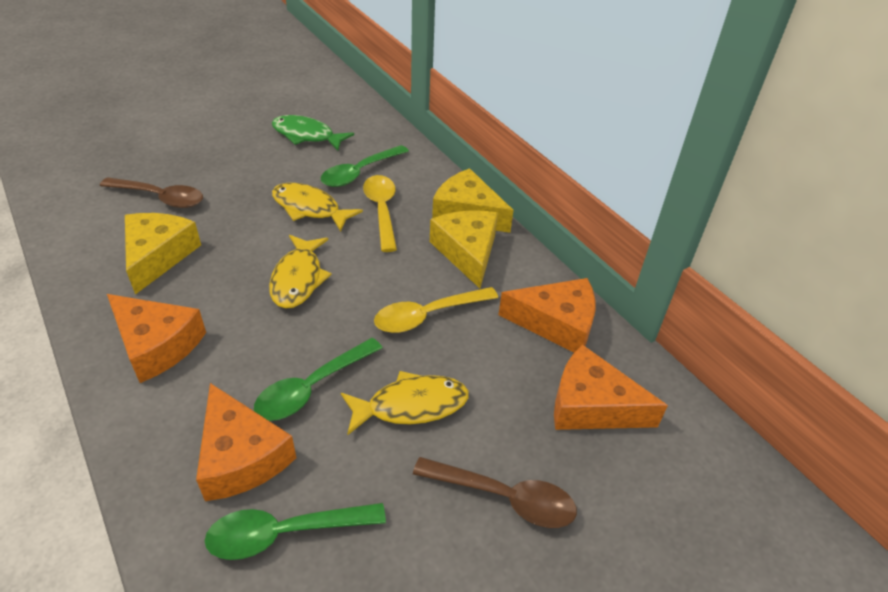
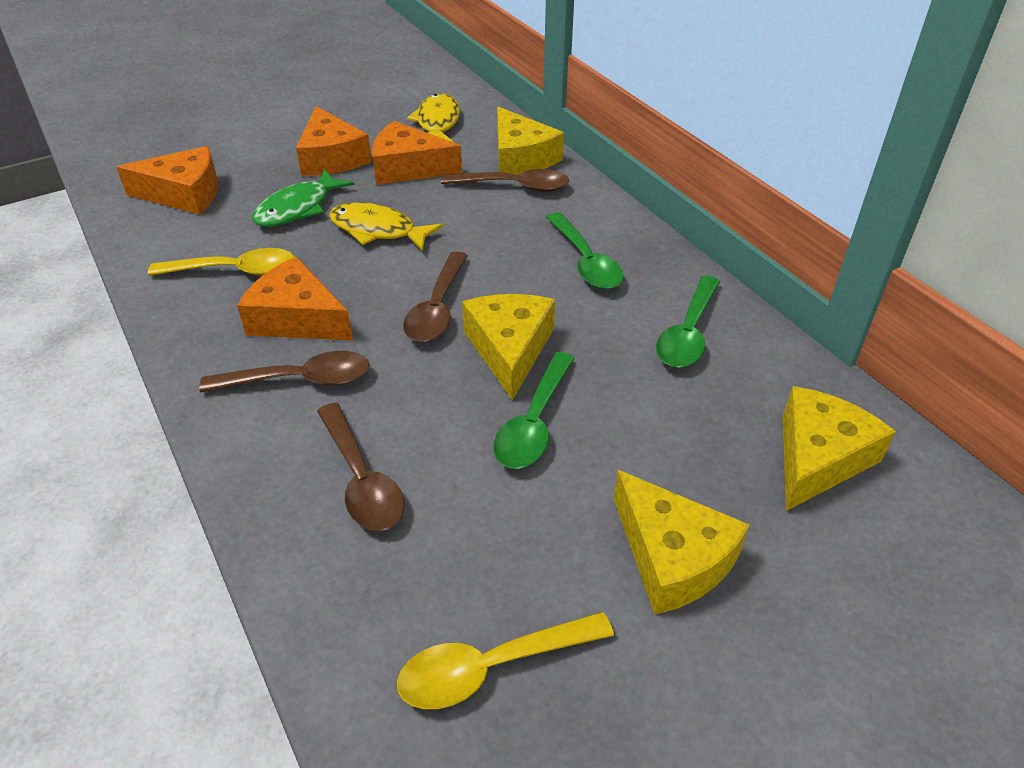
brown spoon: 2 -> 4
yellow cheese: 3 -> 4
yellow fish: 3 -> 2

